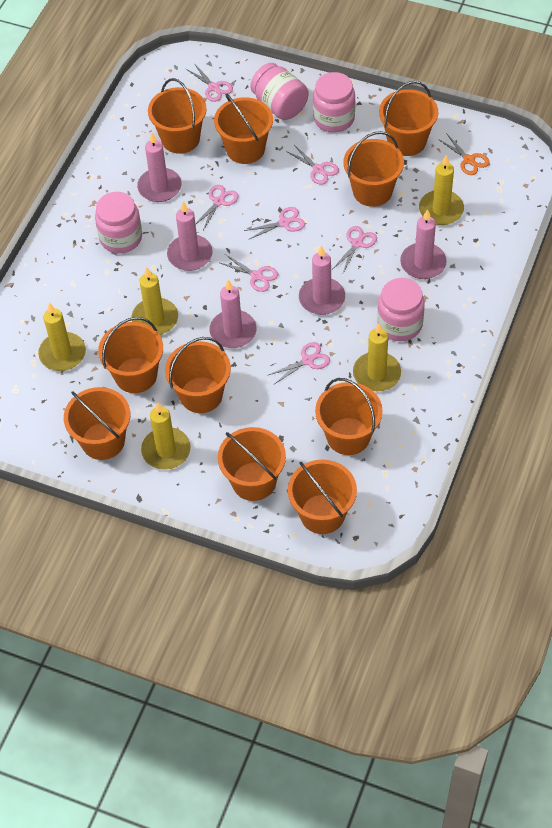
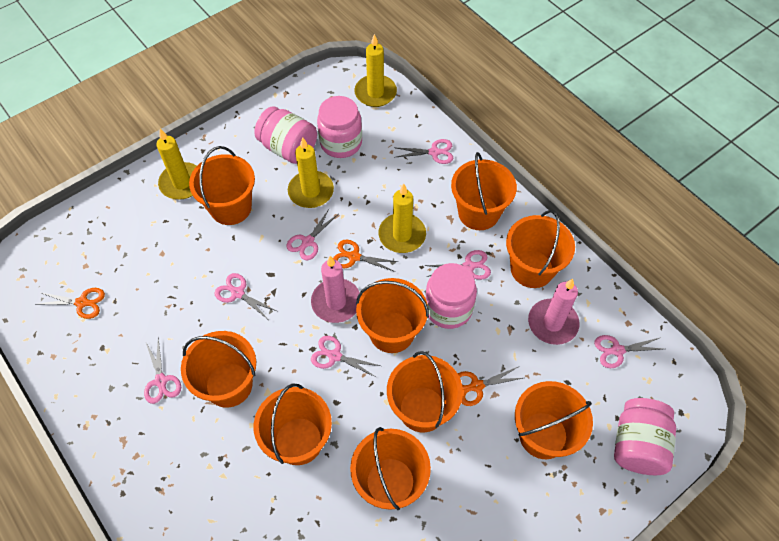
orange bucket: 10 -> 9
orange scissors: 1 -> 3
pink candle: 5 -> 2
yellow candle: 5 -> 4

